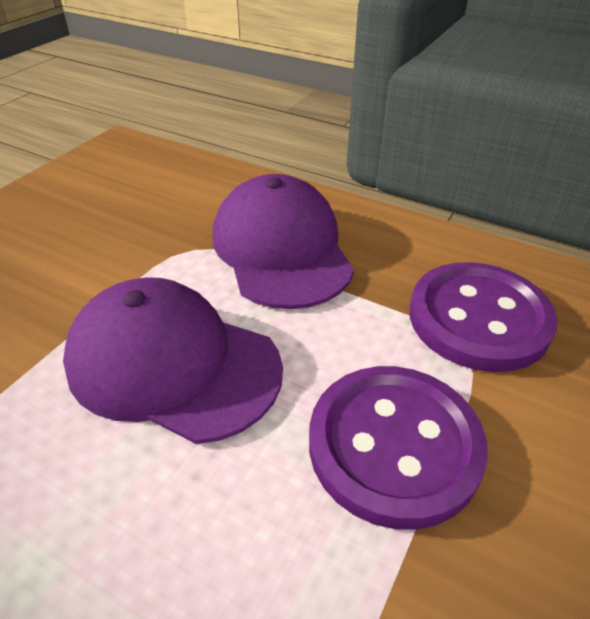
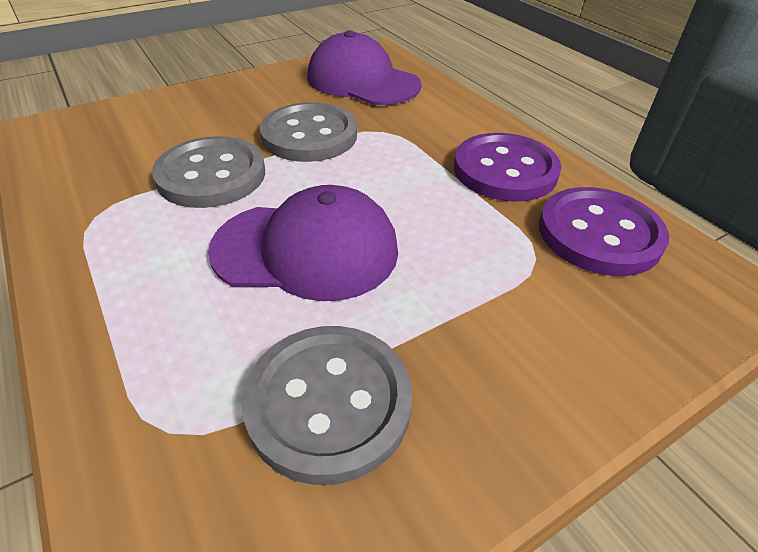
grey button: 0 -> 3

